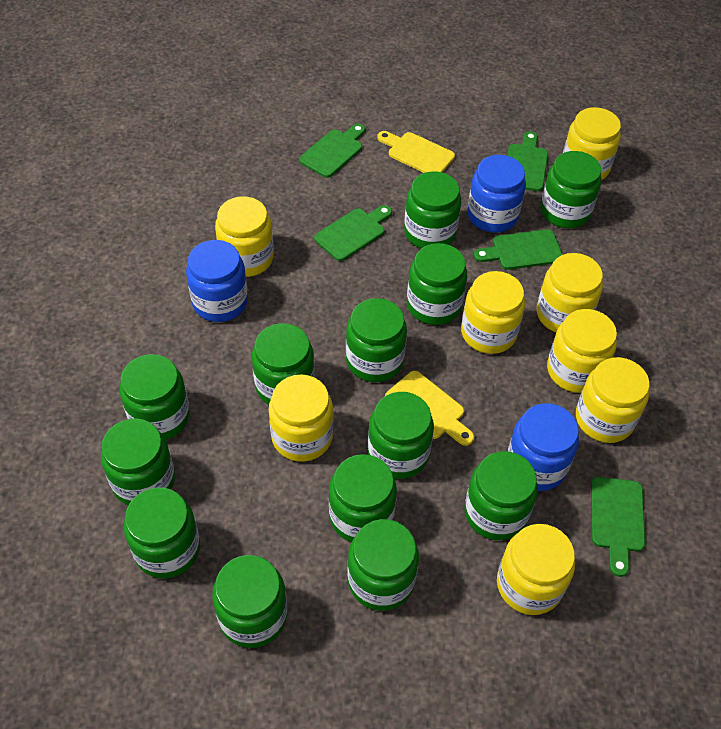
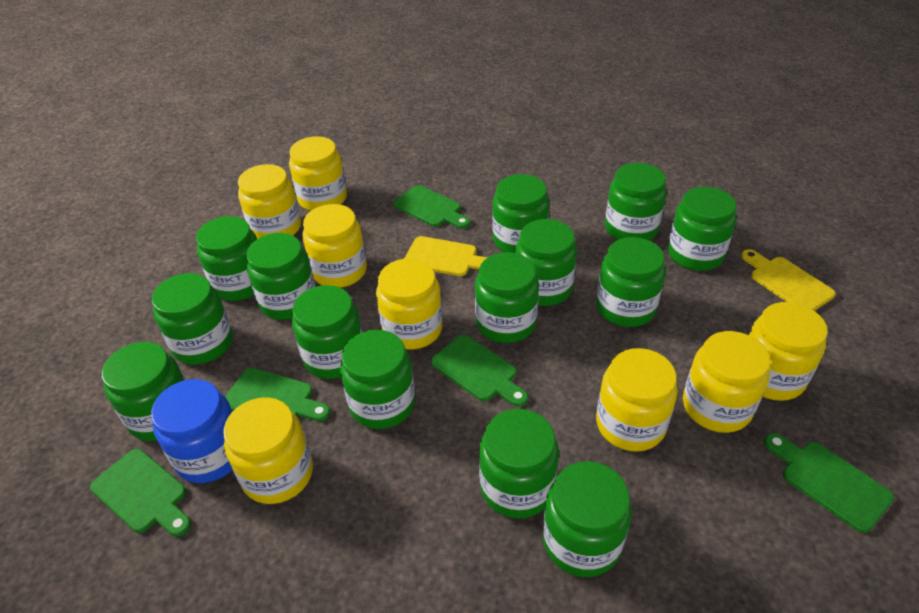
blue jar: 3 -> 1
green jar: 13 -> 14

